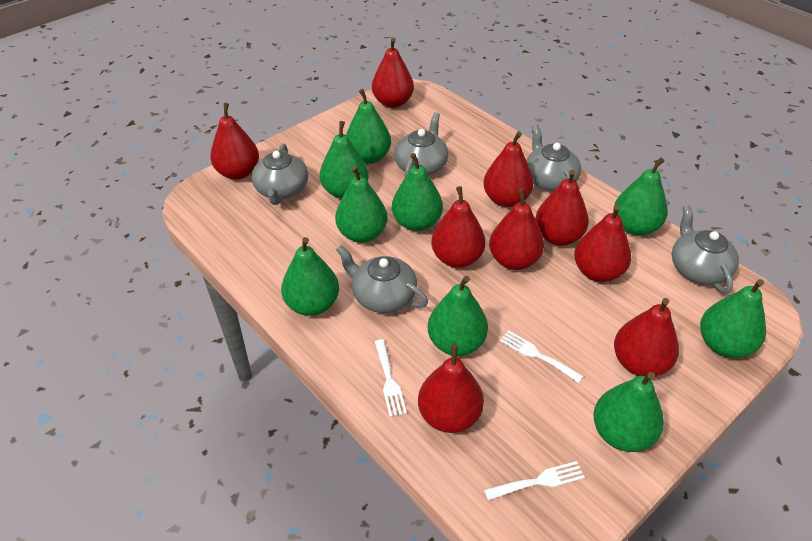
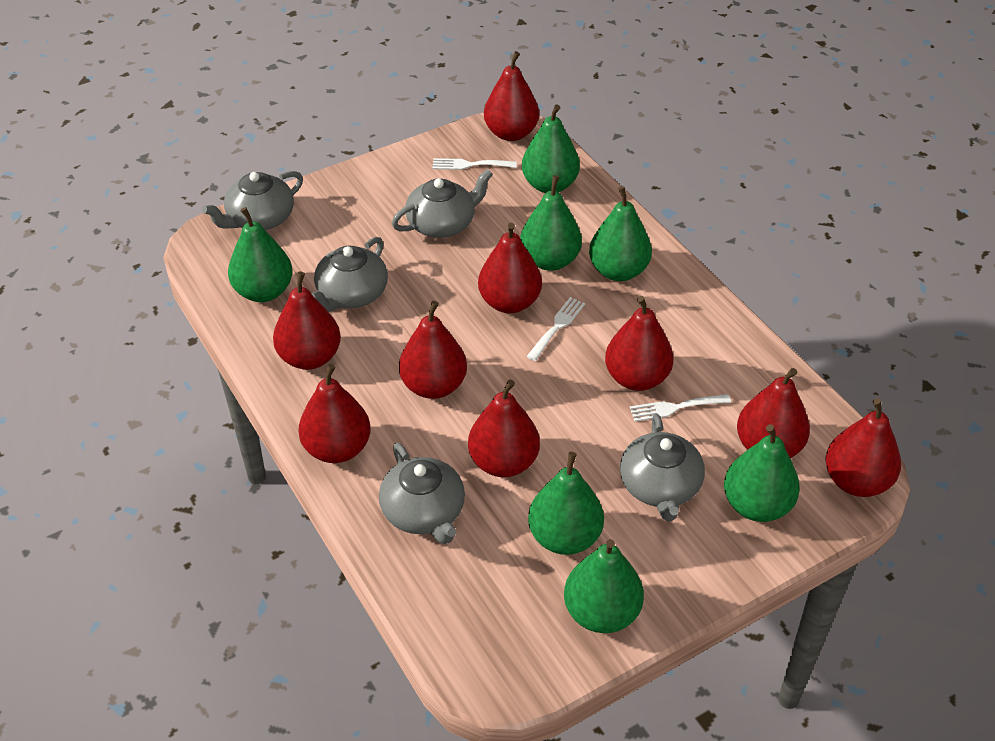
green pear: 9 -> 7

